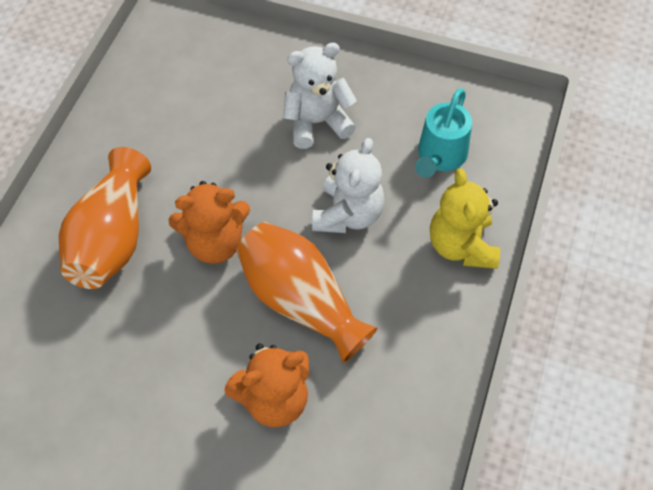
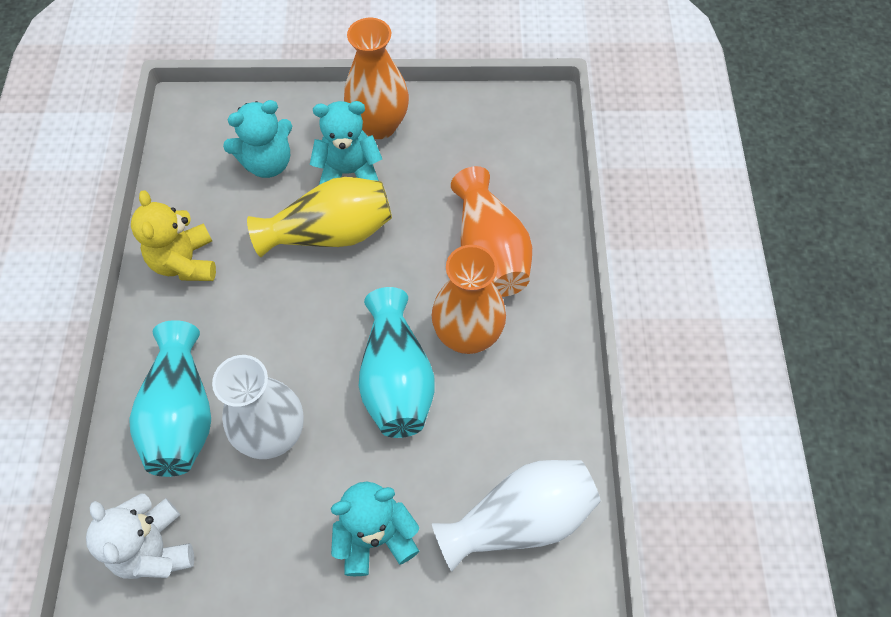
orange teddy bear: 2 -> 0
orange vase: 2 -> 3
turquoise teddy bear: 0 -> 3
turquoise vase: 0 -> 2
turquoise watering can: 1 -> 0
white teddy bear: 2 -> 1
white vase: 0 -> 2
yellow vase: 0 -> 1

